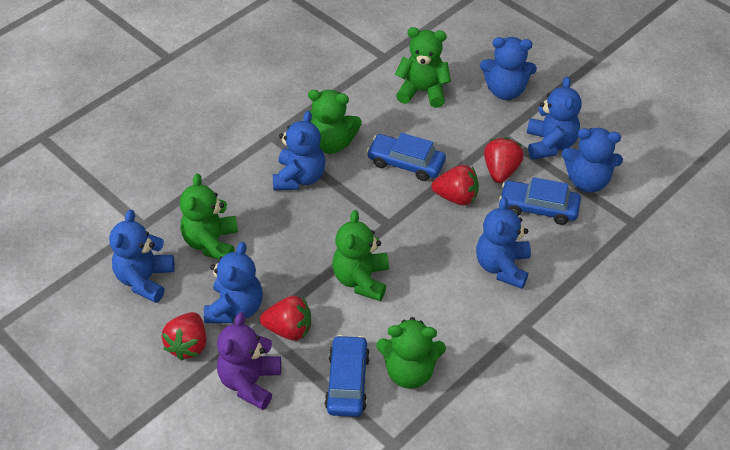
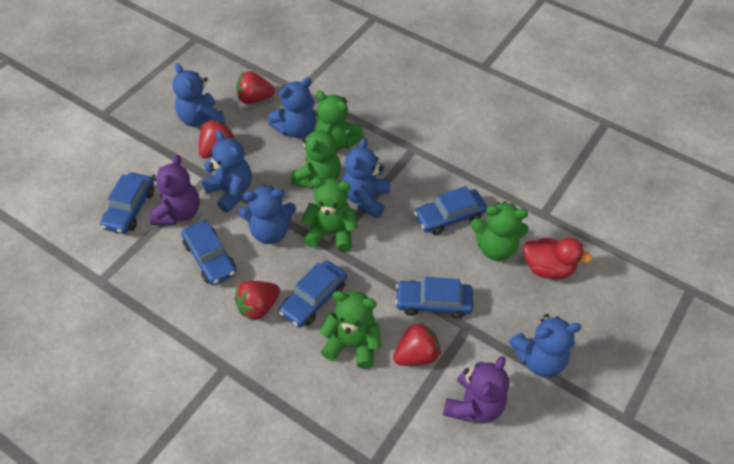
blue car: 3 -> 5
blue teddy bear: 7 -> 6
purple teddy bear: 1 -> 2
red duck: 0 -> 1

